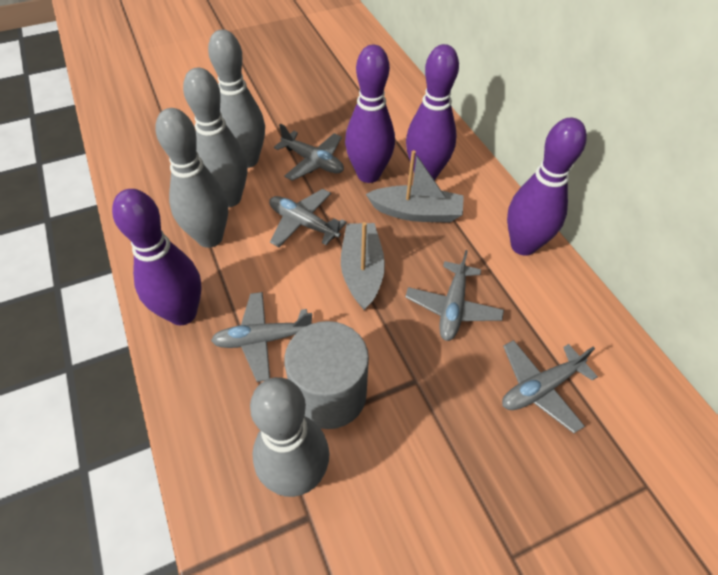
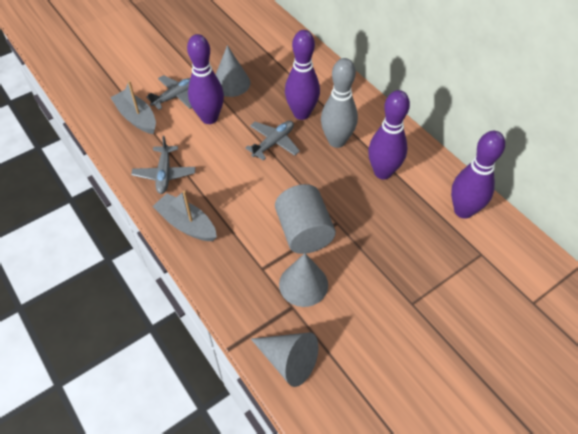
grey bowling pin: 4 -> 1
grey cone: 0 -> 3
grey plane: 5 -> 3

